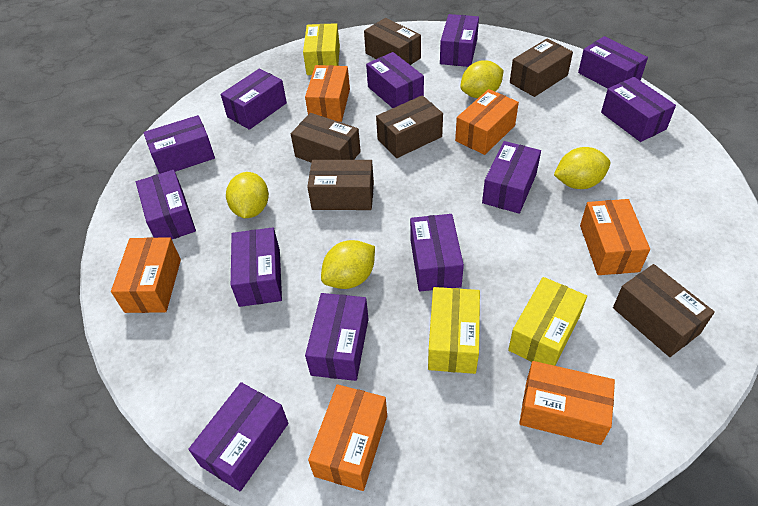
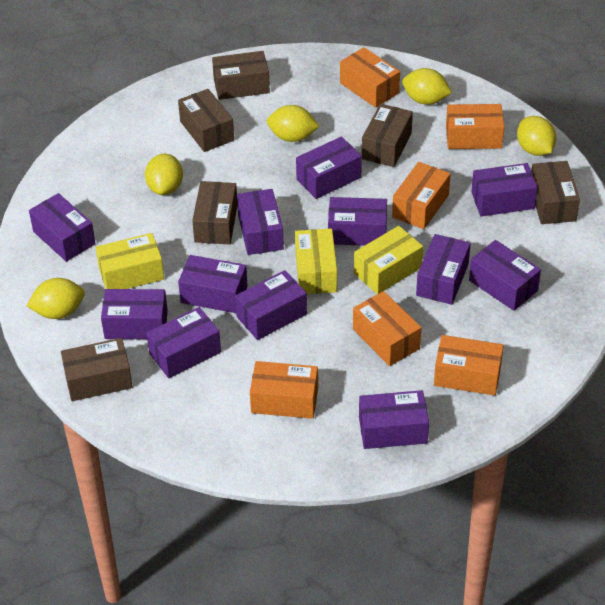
yellow lemon: 4 -> 5

